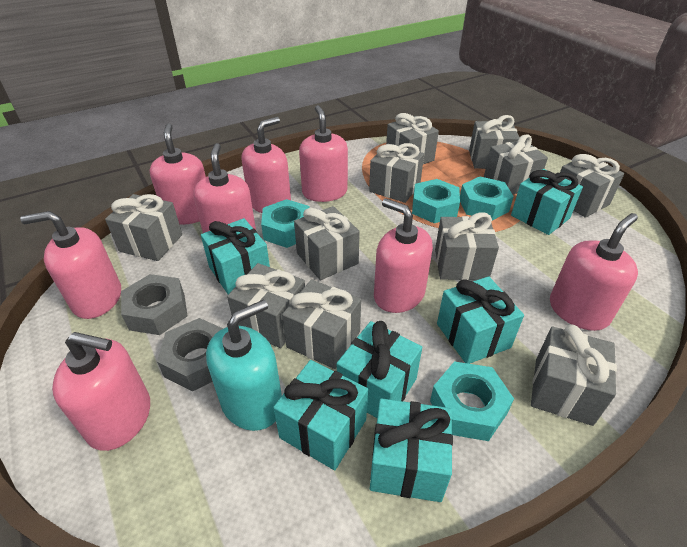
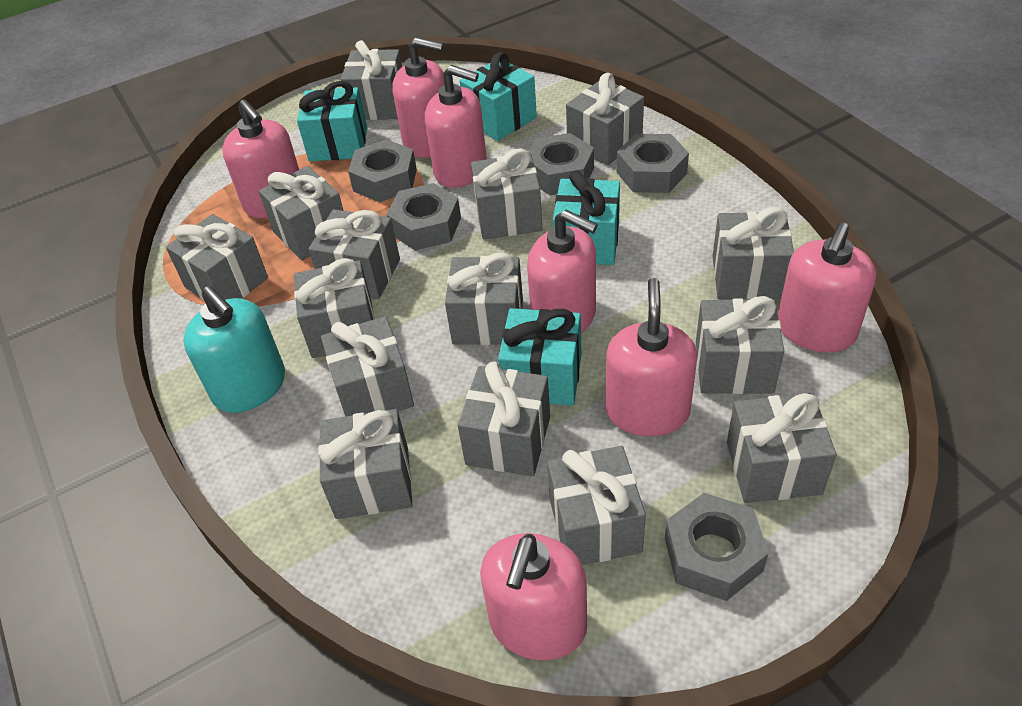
grey gift: 11 -> 15
grey nut: 2 -> 5
pink soap dispenser: 8 -> 7
turquoise gift: 6 -> 4
turquoise nut: 4 -> 0

